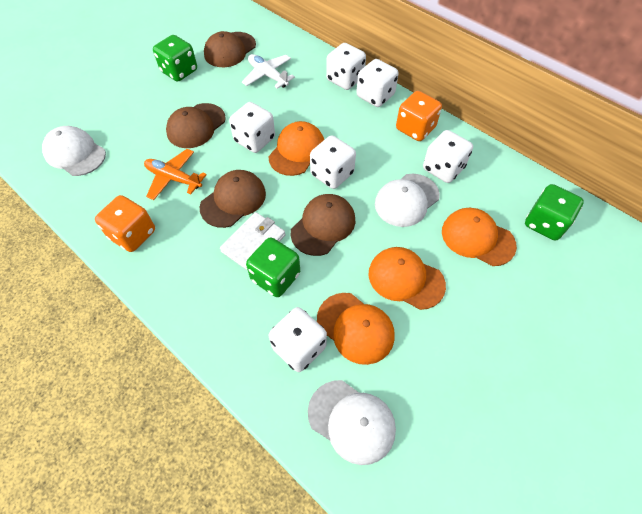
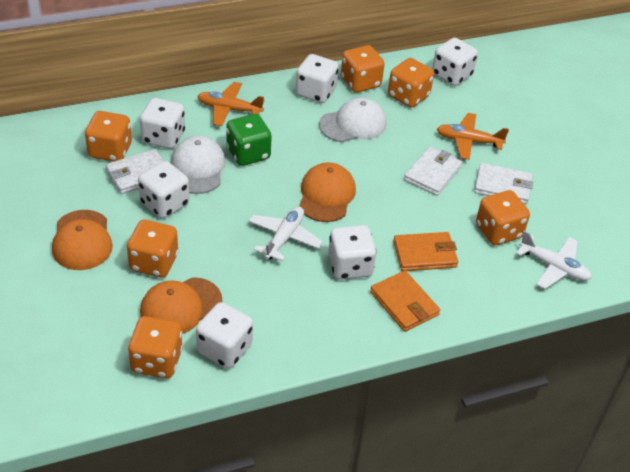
brown cap: 4 -> 0
green dice: 3 -> 1
orange cap: 4 -> 3
orange dice: 2 -> 6
orange plane: 1 -> 2
orange wallet: 0 -> 2
white cap: 3 -> 2
white plane: 1 -> 2
white wallet: 1 -> 3

